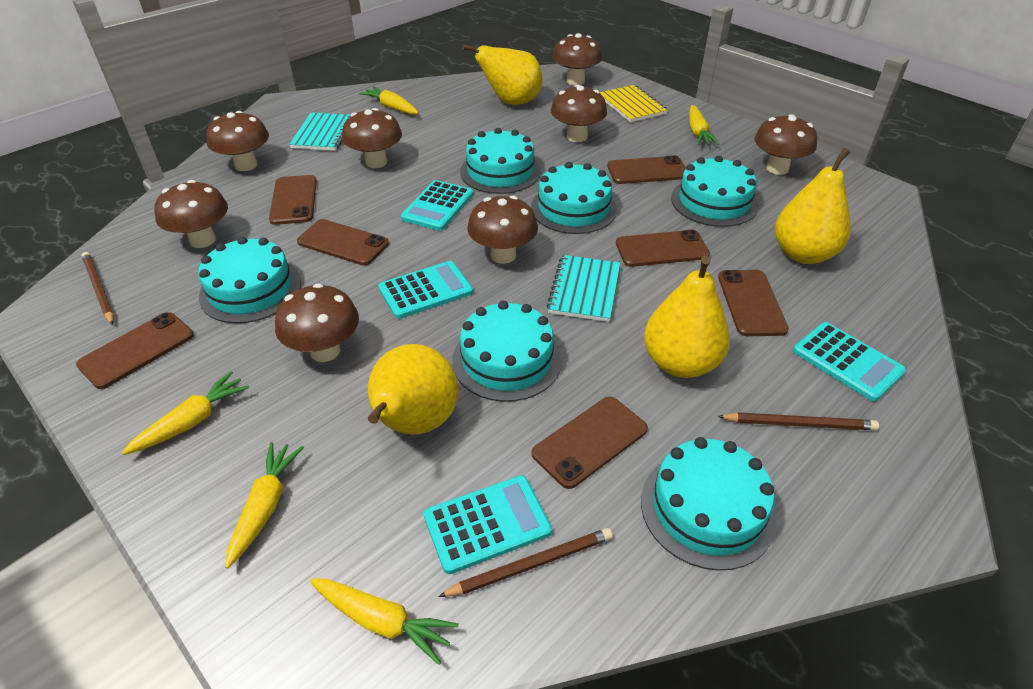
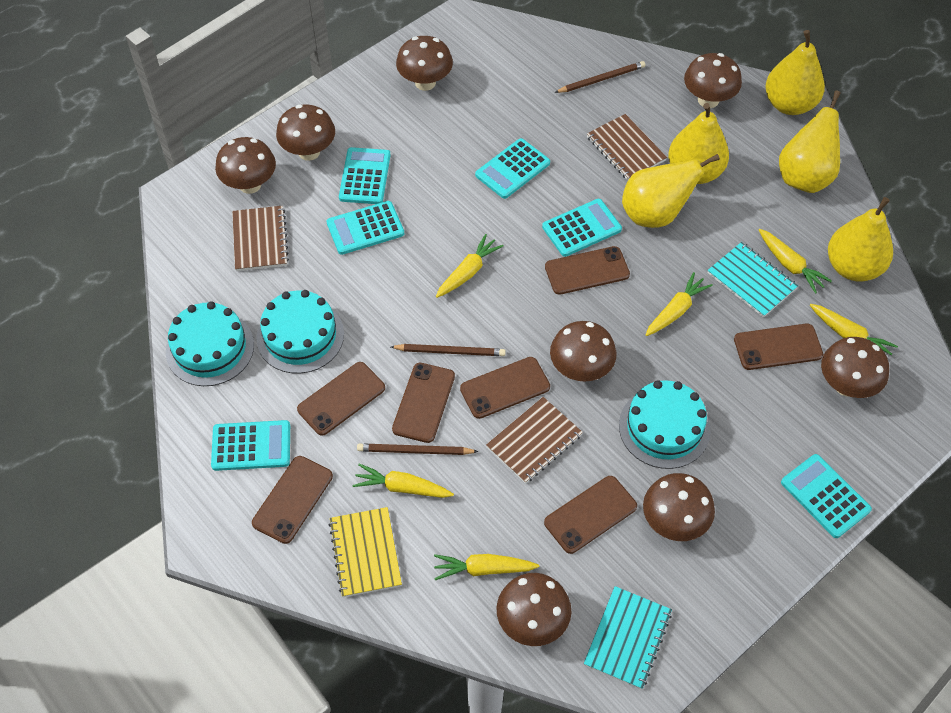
brown notebook: 0 -> 3
turquoise cake: 6 -> 3
turquoise calculator: 4 -> 6
yellow carrot: 5 -> 6
yellow pear: 4 -> 5

